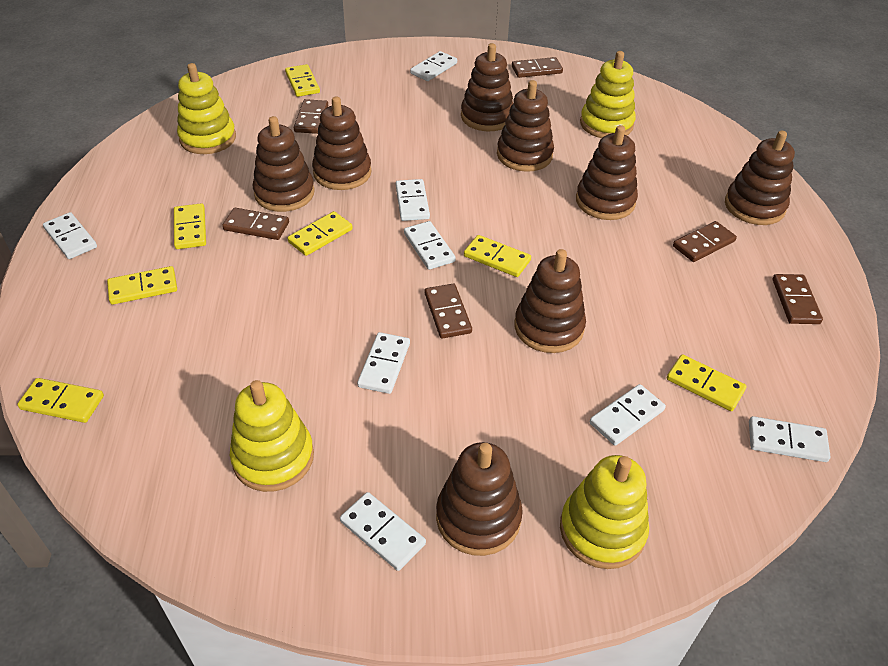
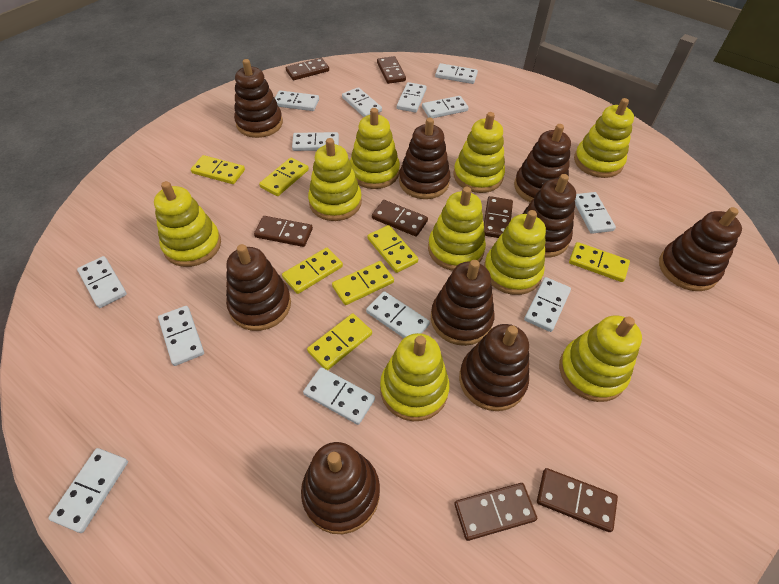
brown domino: 6 -> 7
brown stacking toy: 8 -> 9
white domino: 8 -> 13
yellow stacking toy: 4 -> 9

